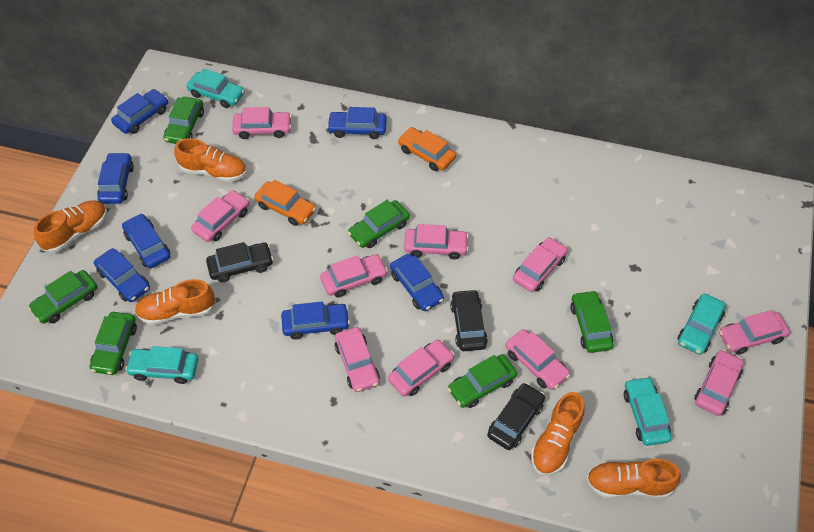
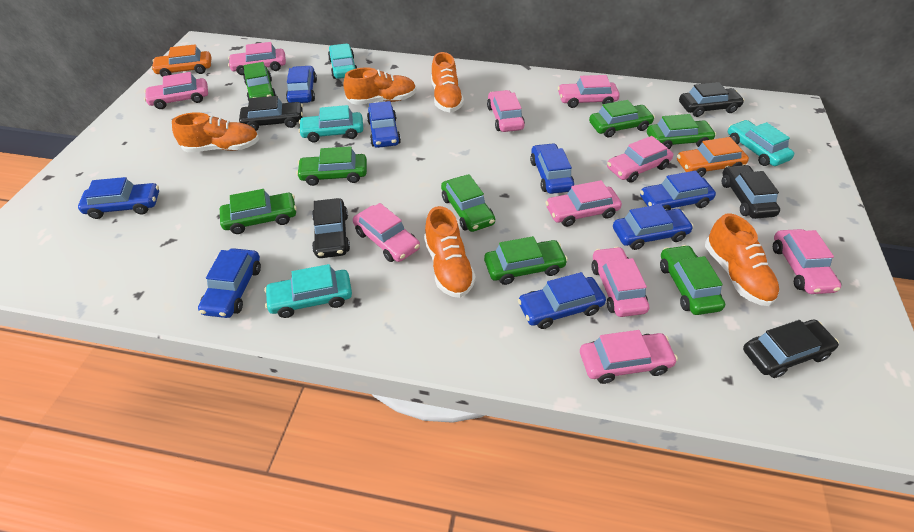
black car: 3 -> 5
blue car: 7 -> 8
green car: 6 -> 8

